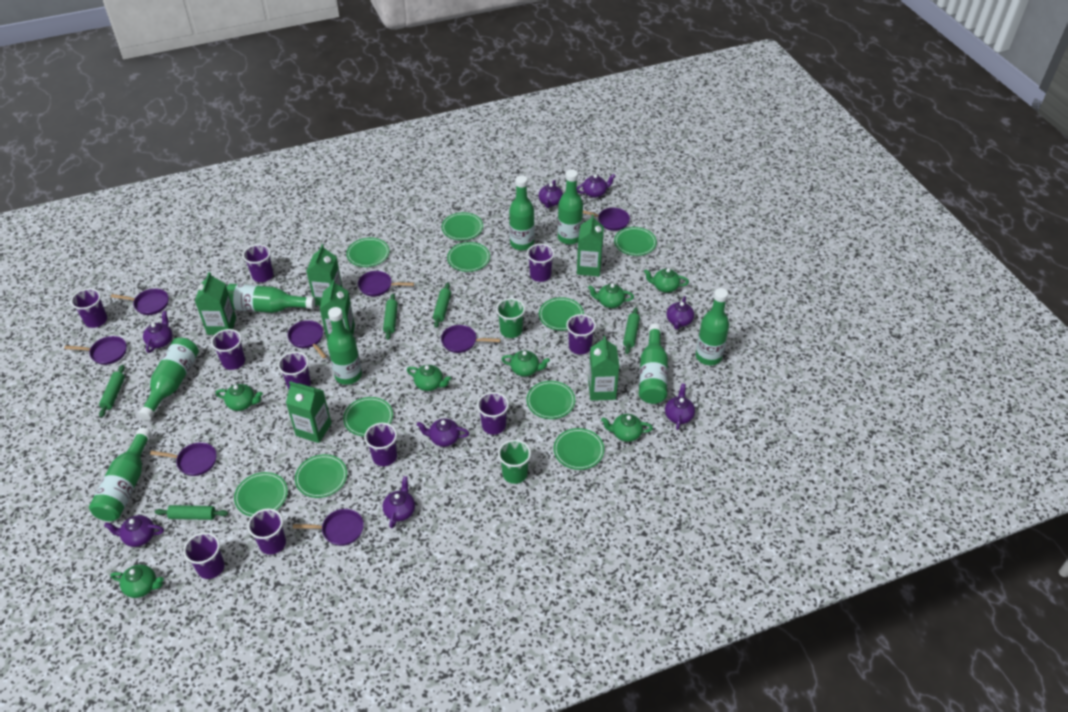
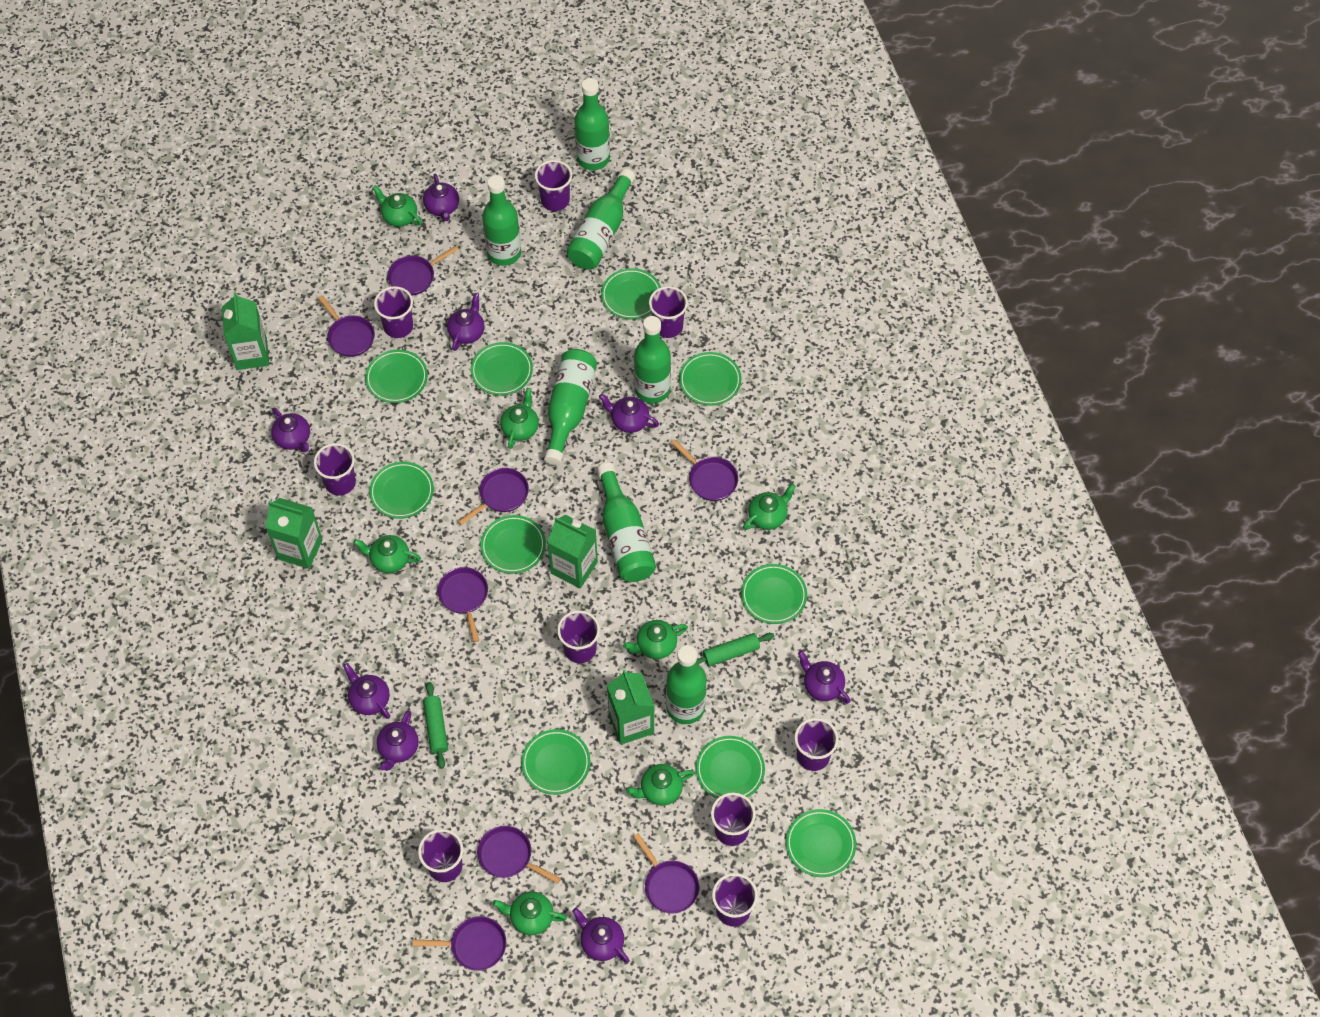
green bottle: 8 -> 7
green carton: 6 -> 4
green cup: 2 -> 0
green rolling pin: 5 -> 2
purple cup: 10 -> 9

